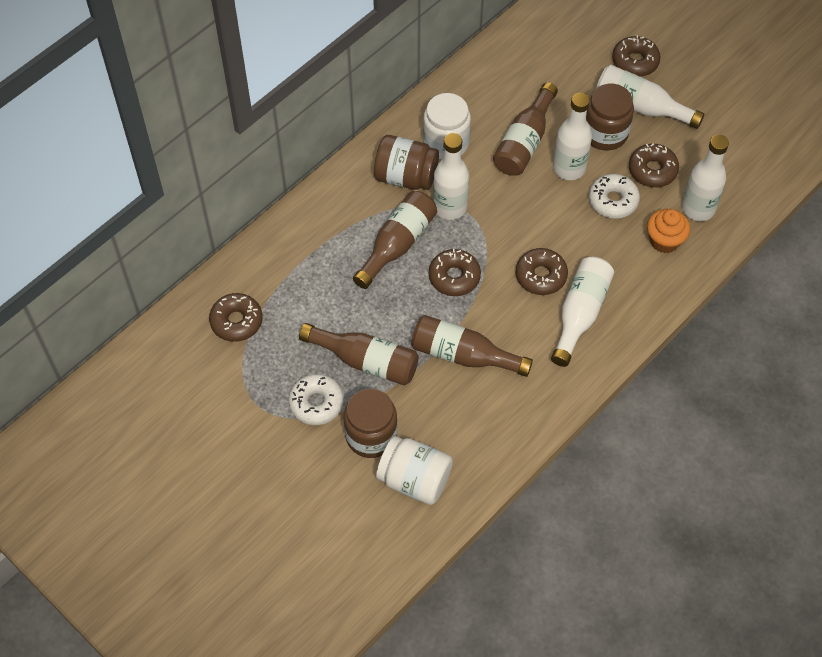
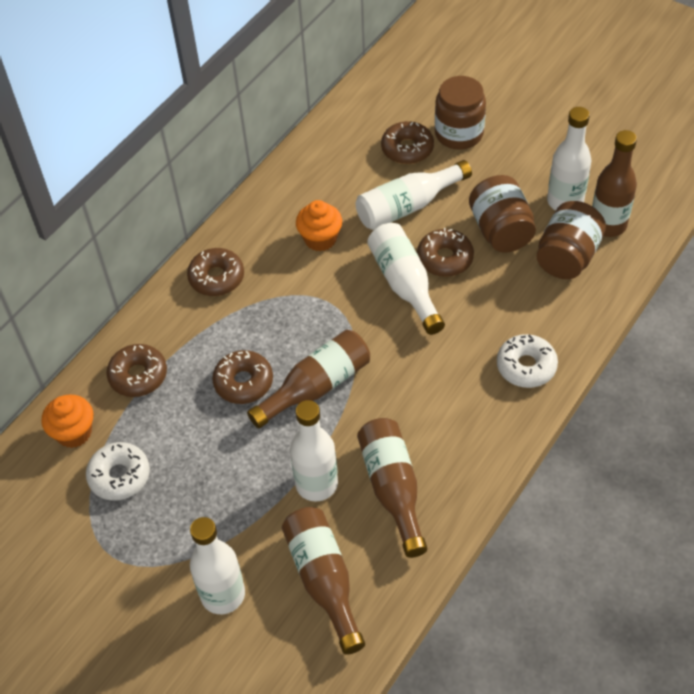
orange cupcake: 1 -> 2
white jar: 2 -> 0

